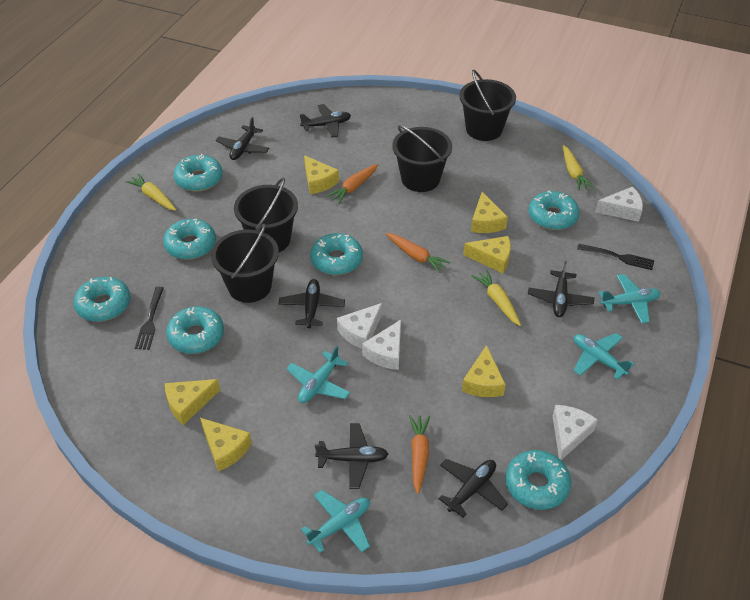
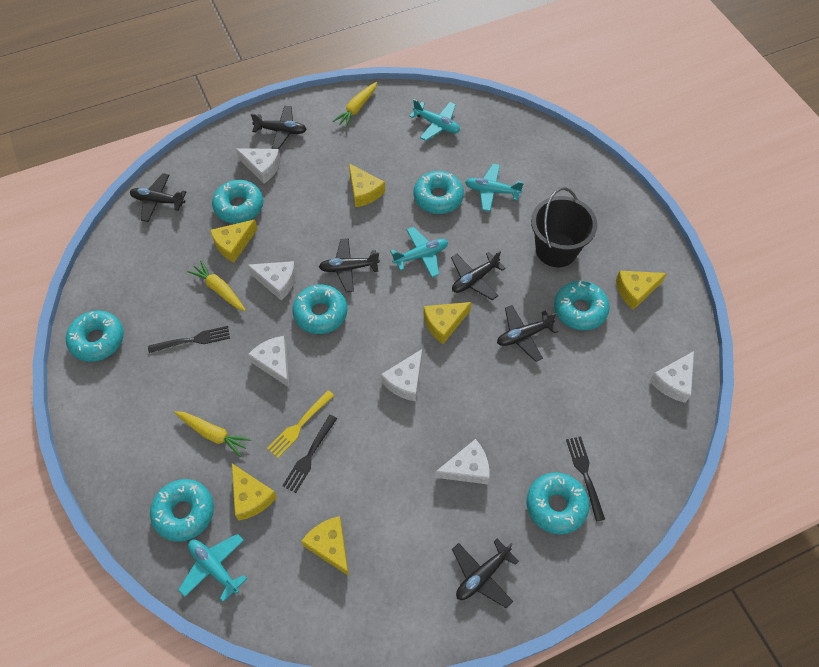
black bucket: 4 -> 1
black fork: 2 -> 3
orange carrot: 3 -> 0
white cheese: 4 -> 6
yellow fork: 0 -> 1

